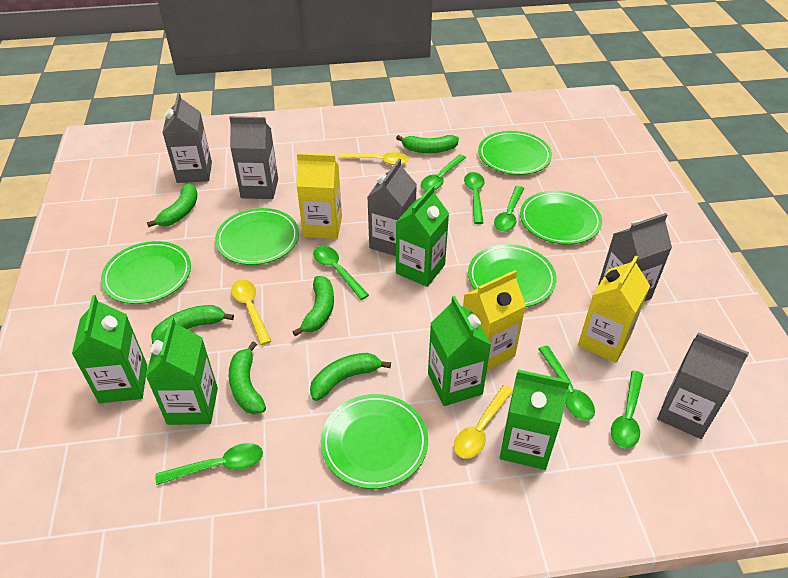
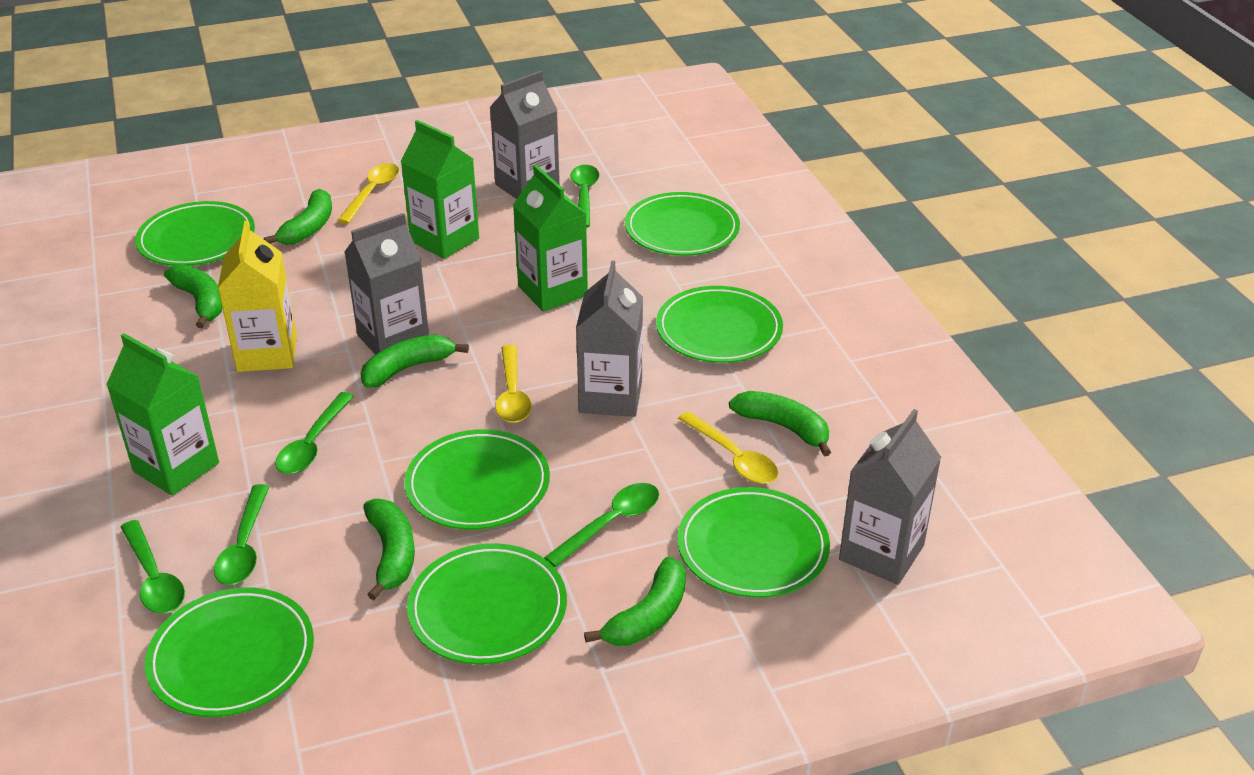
green carton: 5 -> 3
green plate: 6 -> 7
green spoon: 7 -> 5
grey carton: 5 -> 4
yellow carton: 3 -> 1

